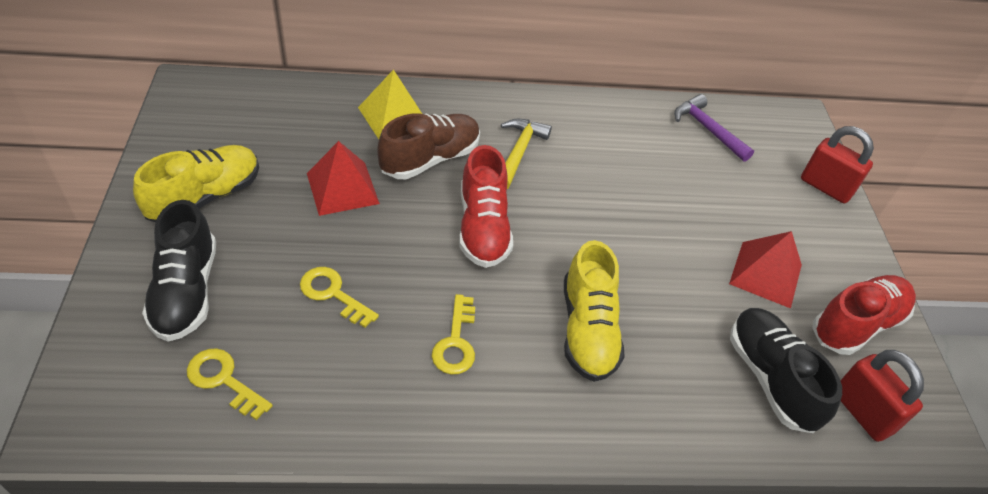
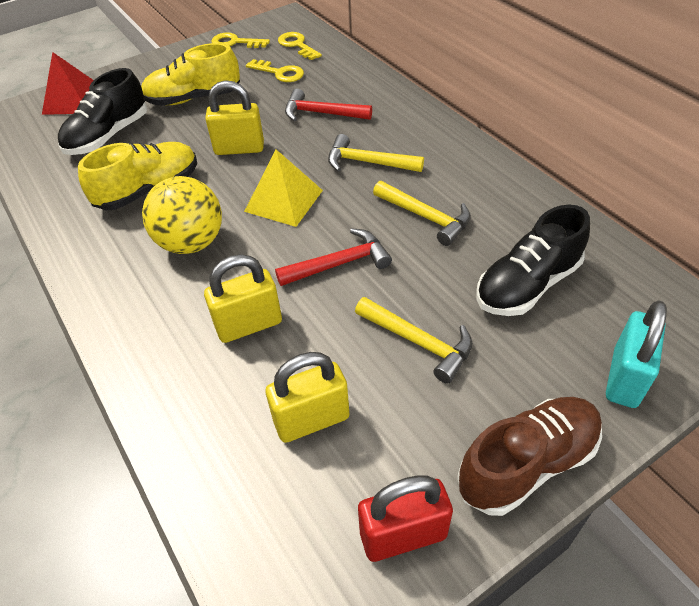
purple hammer: 1 -> 0
red hammer: 0 -> 2
red padlock: 2 -> 1
red pyramid: 2 -> 1
red shoe: 2 -> 0
turquoise padlock: 0 -> 1
yellow ball: 0 -> 1
yellow hammer: 1 -> 3
yellow padlock: 0 -> 3

